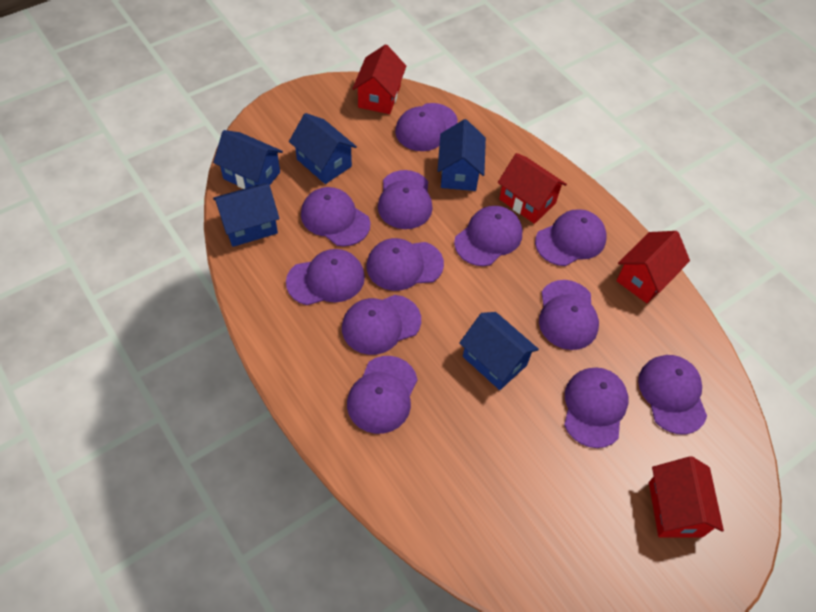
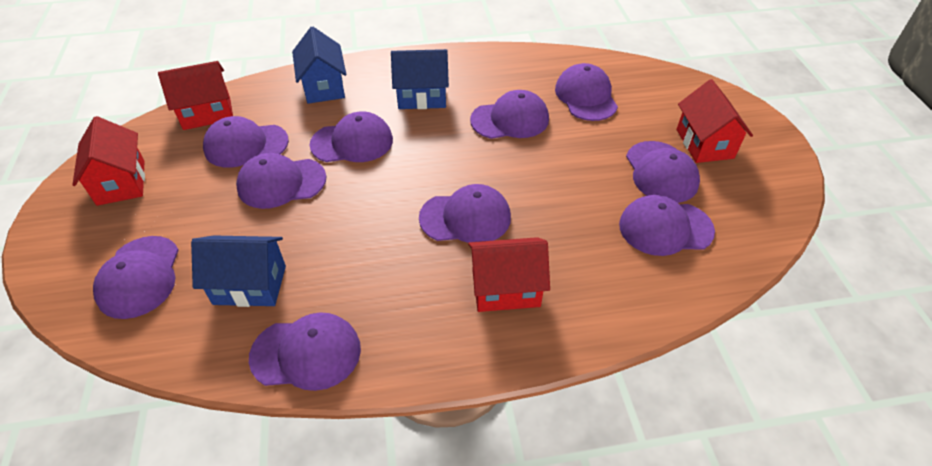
blue house: 5 -> 3
purple cap: 12 -> 10

